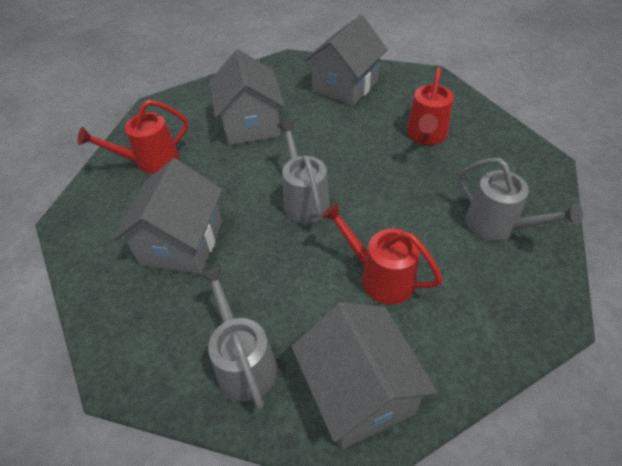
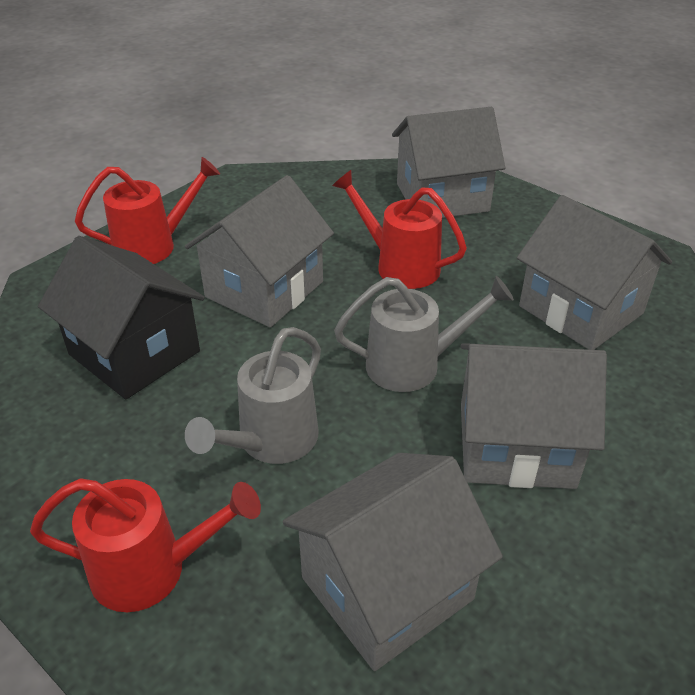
black house: 0 -> 1
grey house: 4 -> 5
grey watering can: 3 -> 2

